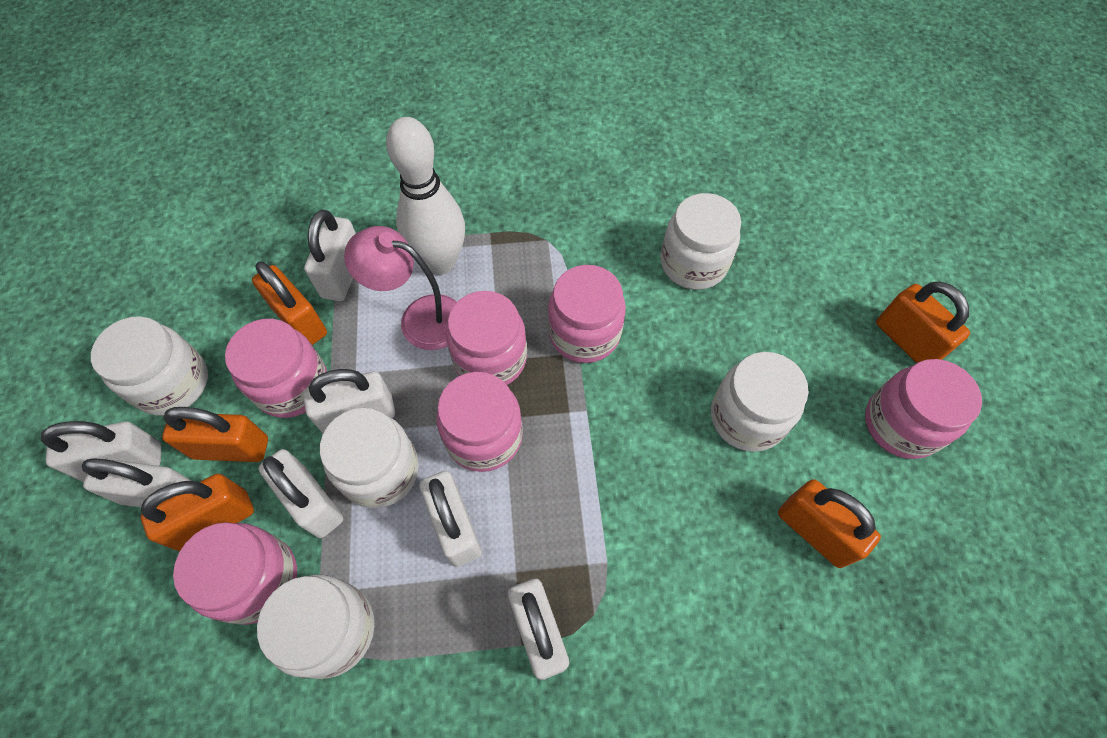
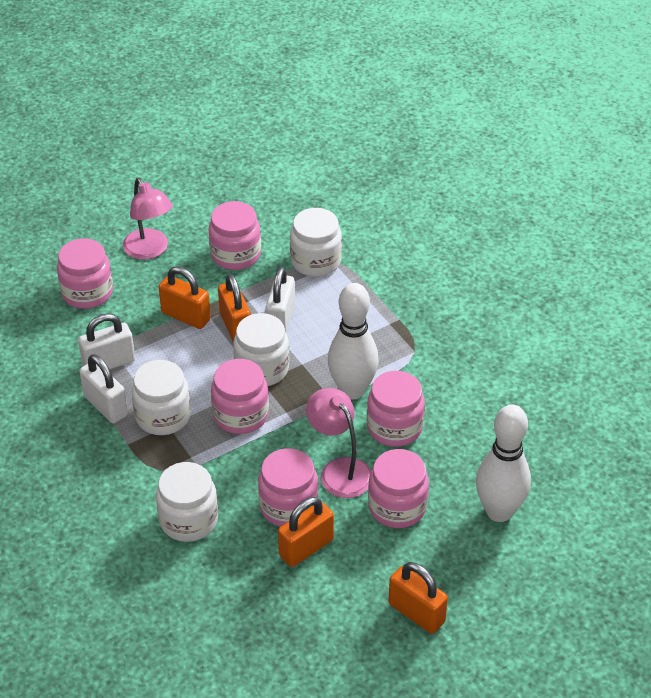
orange padlock: 5 -> 4
pink lamp: 1 -> 2
white bowling pin: 1 -> 2
white jar: 5 -> 4
white padlock: 7 -> 3

